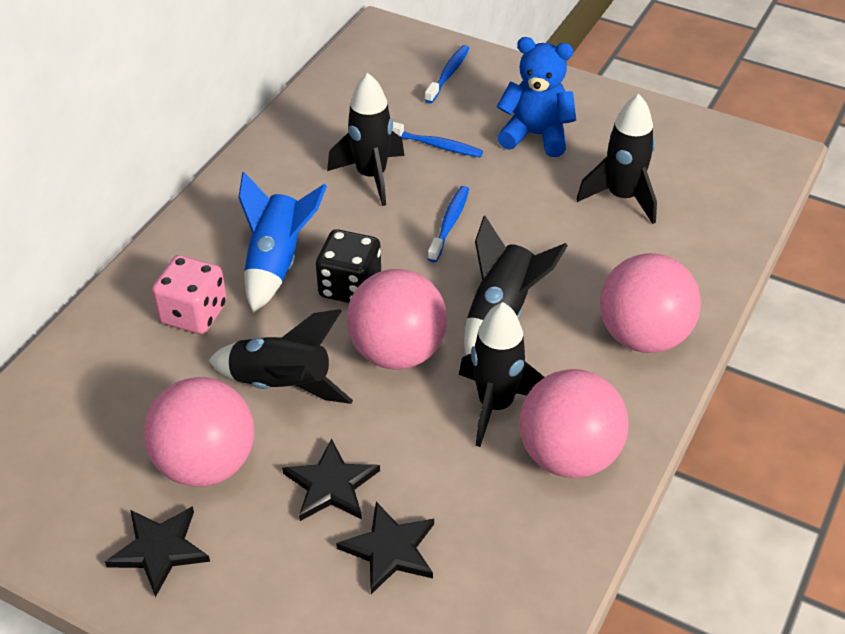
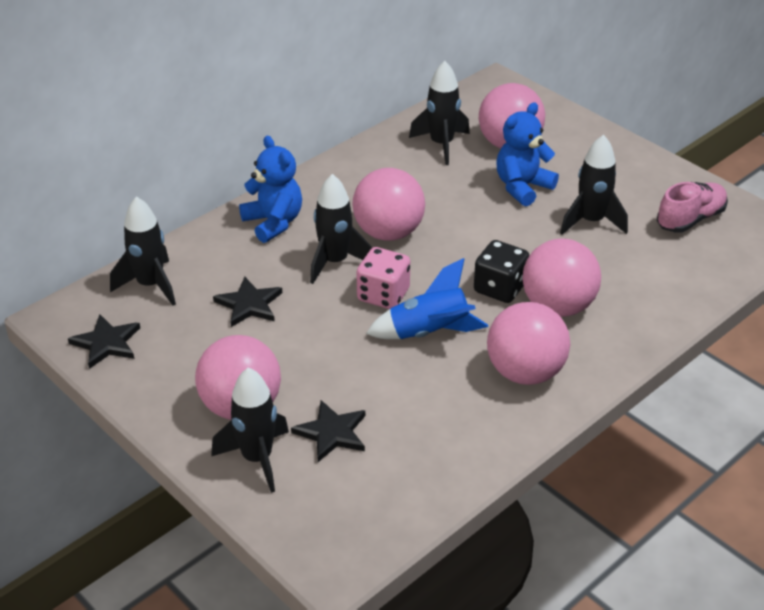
blue teddy bear: 1 -> 2
blue toothbrush: 3 -> 0
pink ball: 4 -> 5
pink shoe: 0 -> 1

